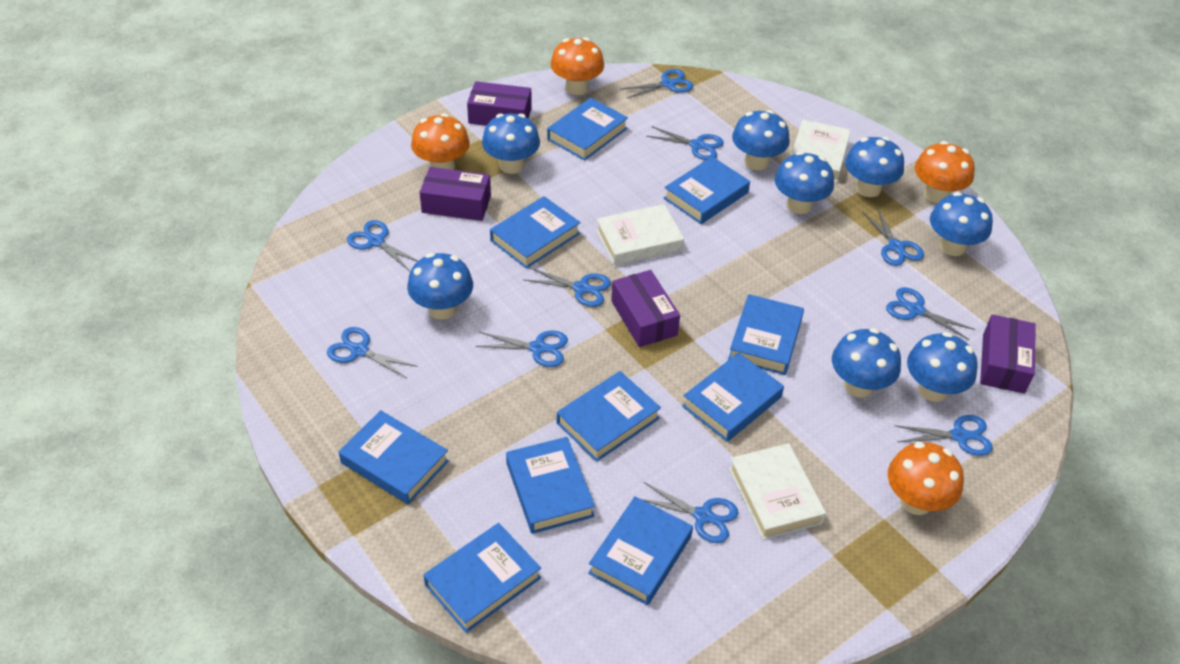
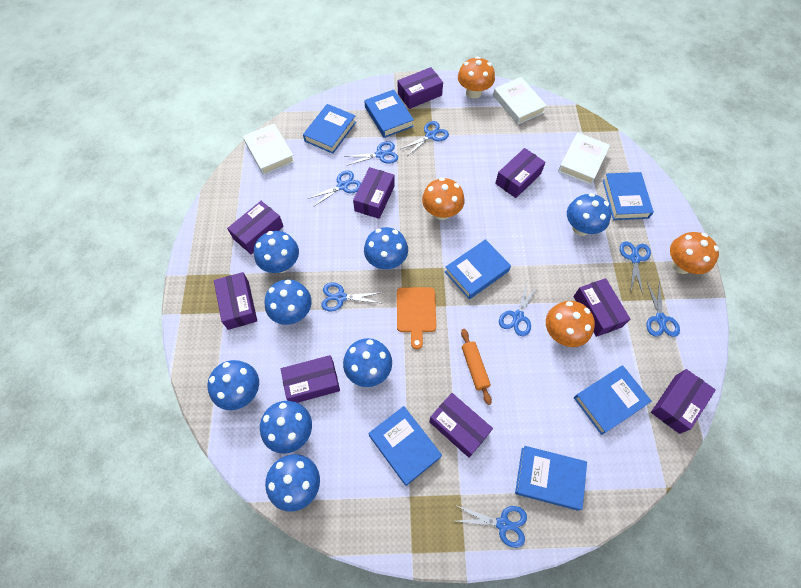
blue book: 10 -> 7
blue scissors: 10 -> 8
orange cutting board: 0 -> 1
orange rolling pin: 0 -> 1
purple box: 4 -> 9

